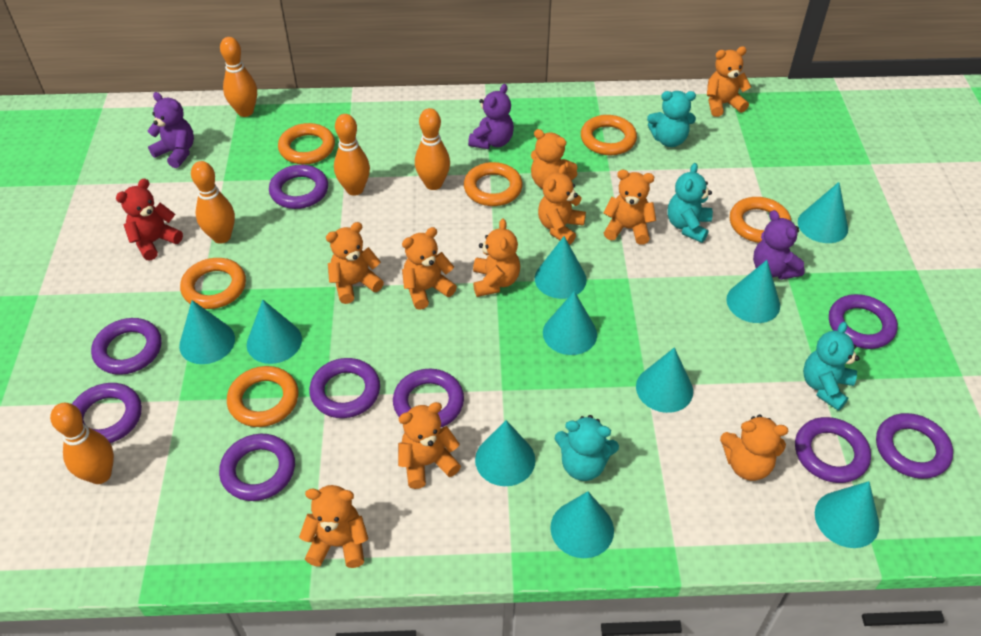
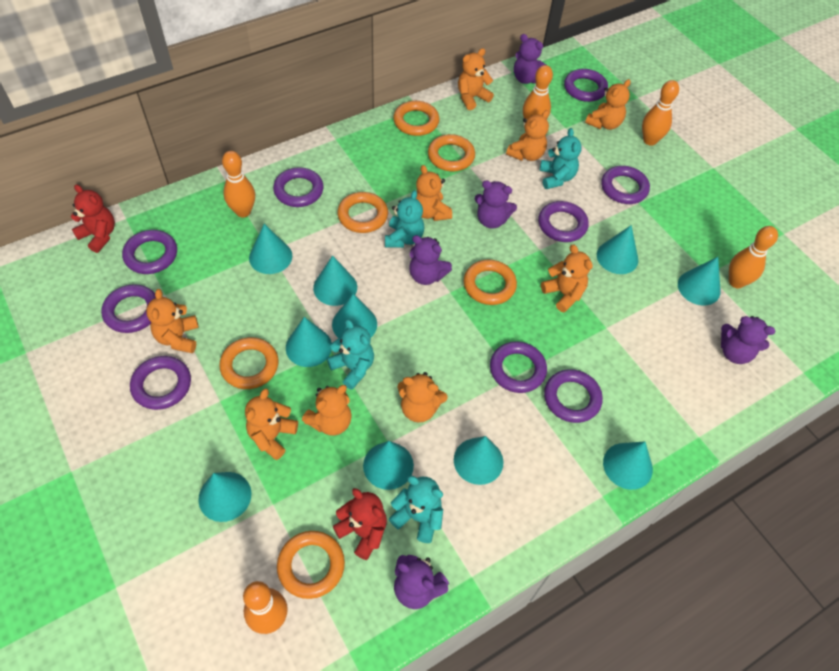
orange teddy bear: 10 -> 9
purple teddy bear: 3 -> 5
red teddy bear: 1 -> 2

